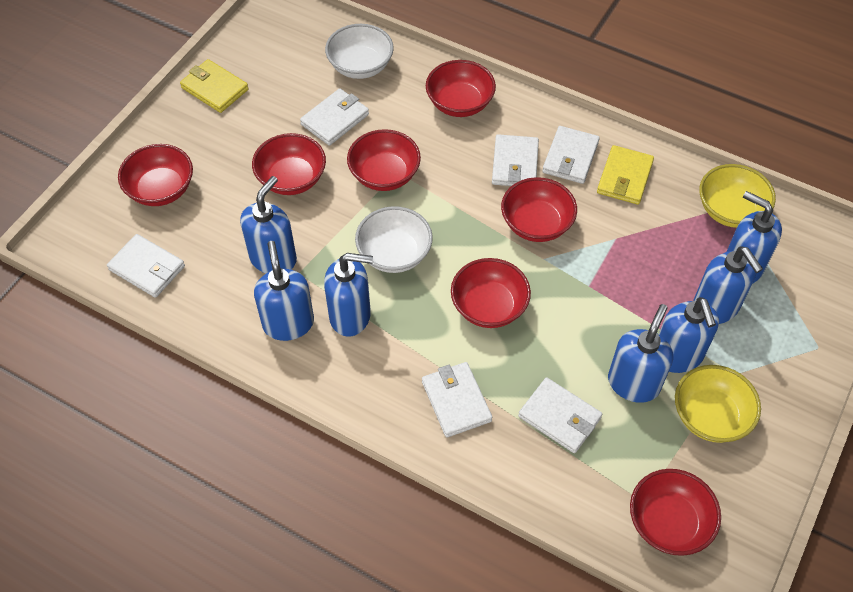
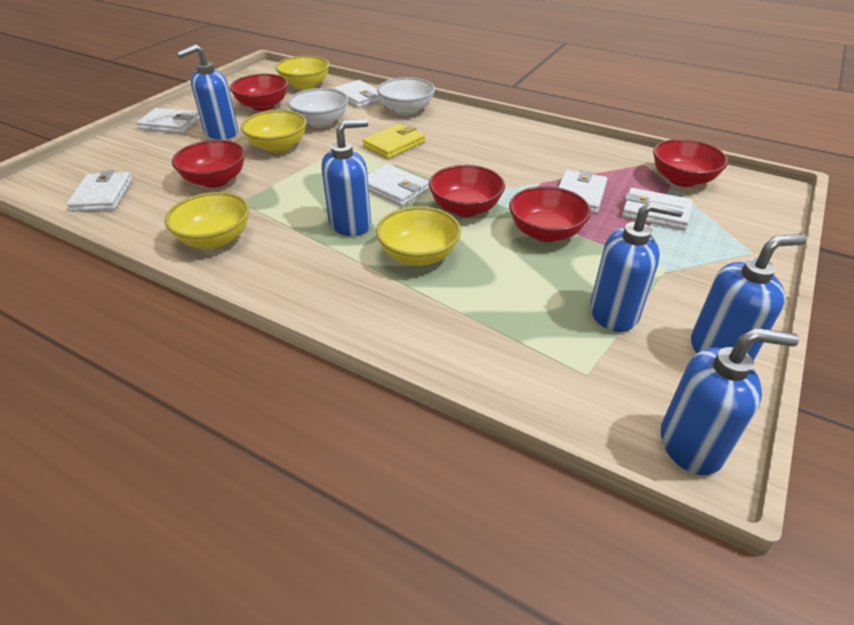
blue soap dispenser: 7 -> 5
red bowl: 7 -> 5
yellow bowl: 2 -> 4
yellow wallet: 2 -> 1

